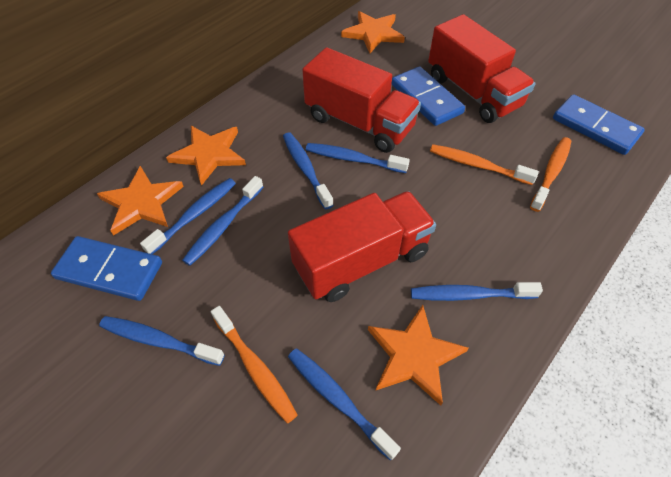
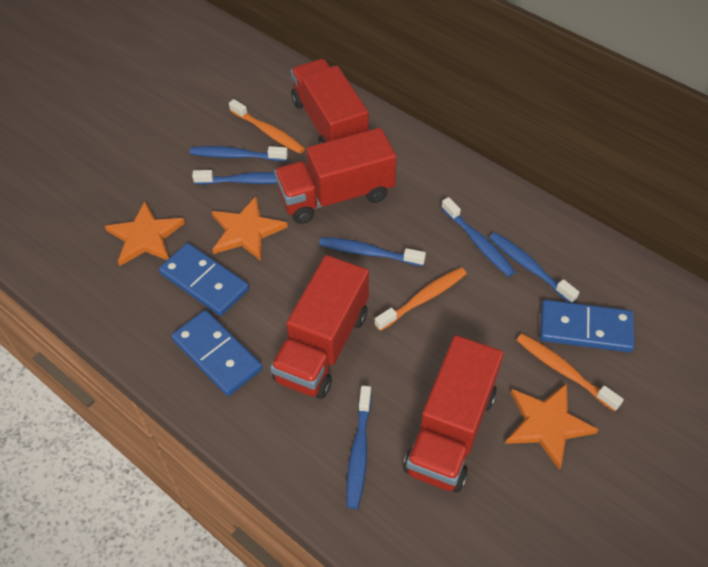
blue toothbrush: 7 -> 6
orange star: 4 -> 3
red truck: 3 -> 4

